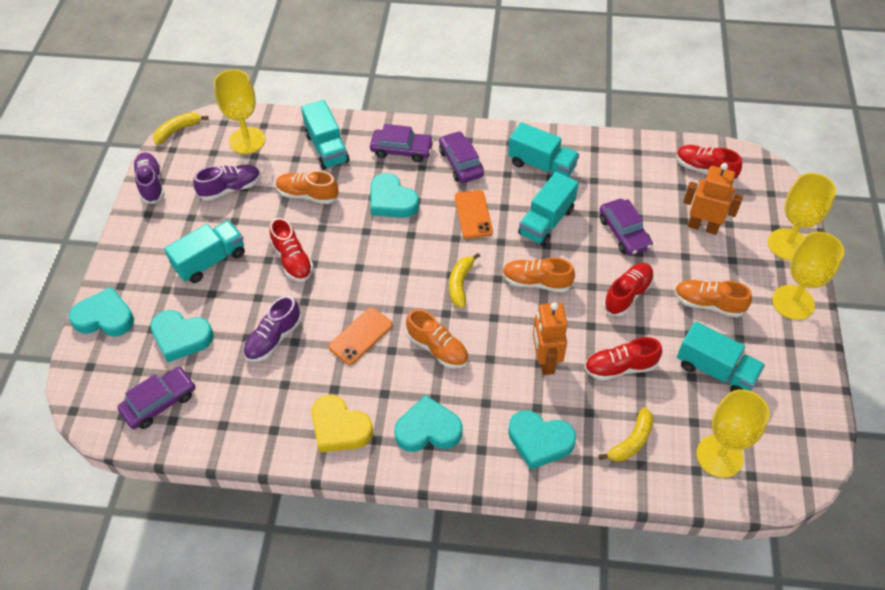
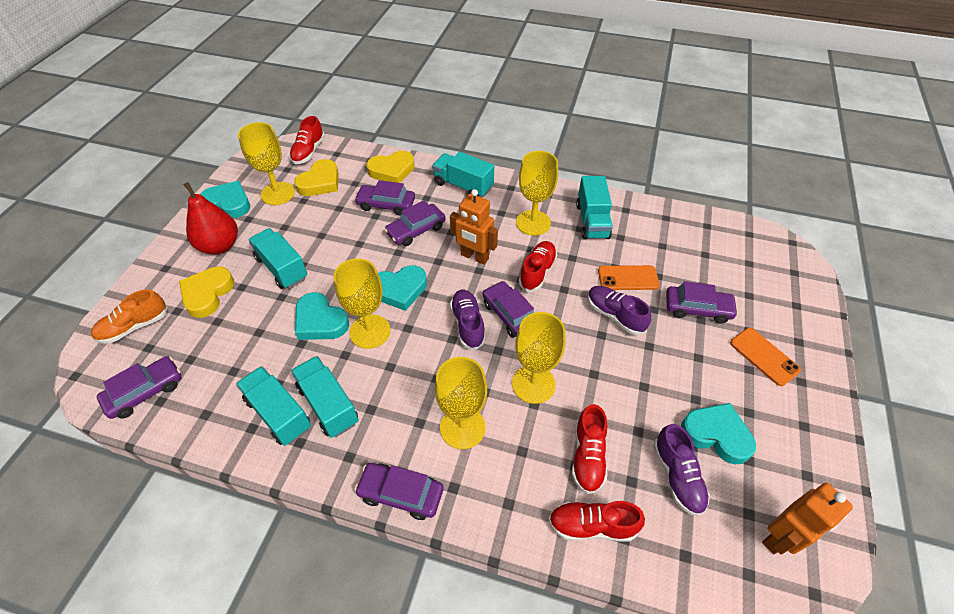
orange shoe: 4 -> 1
purple car: 4 -> 6
red pear: 0 -> 1
turquoise heart: 5 -> 4
yellow banana: 3 -> 0
yellow goblet: 4 -> 5
yellow heart: 1 -> 3

